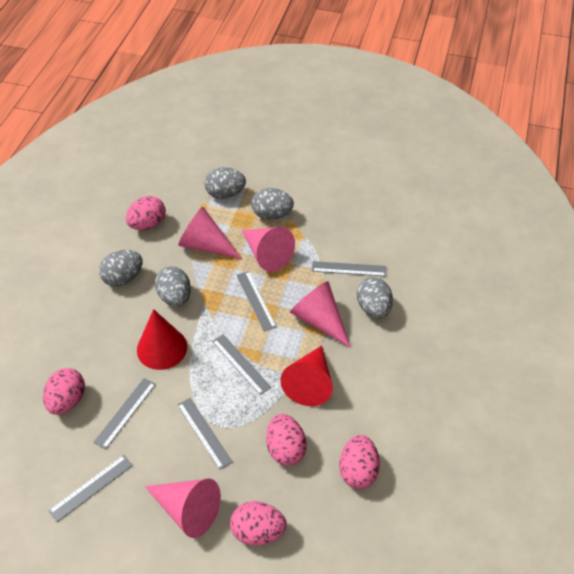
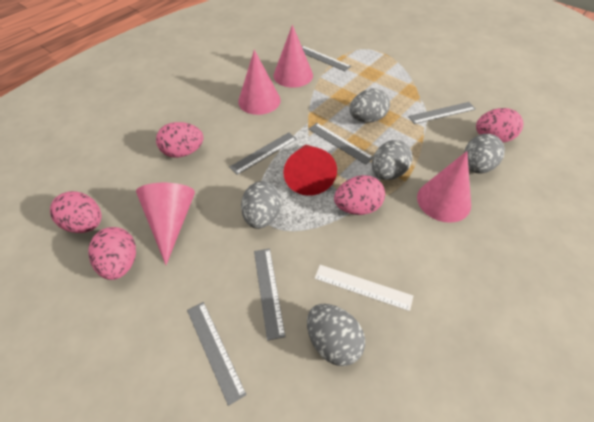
red cone: 2 -> 1
white ruler: 0 -> 1

